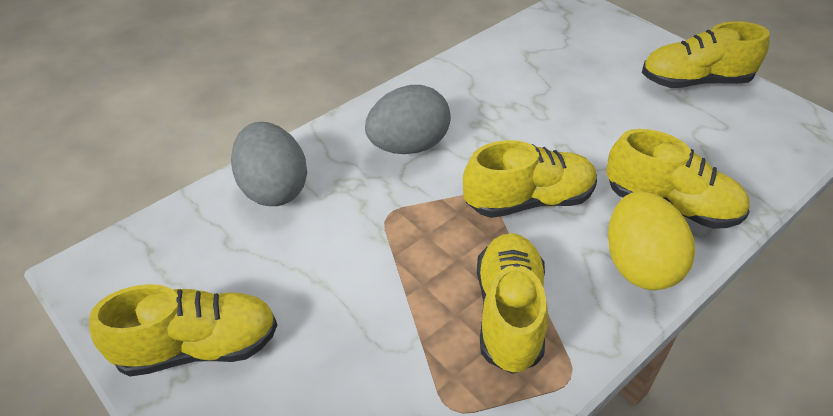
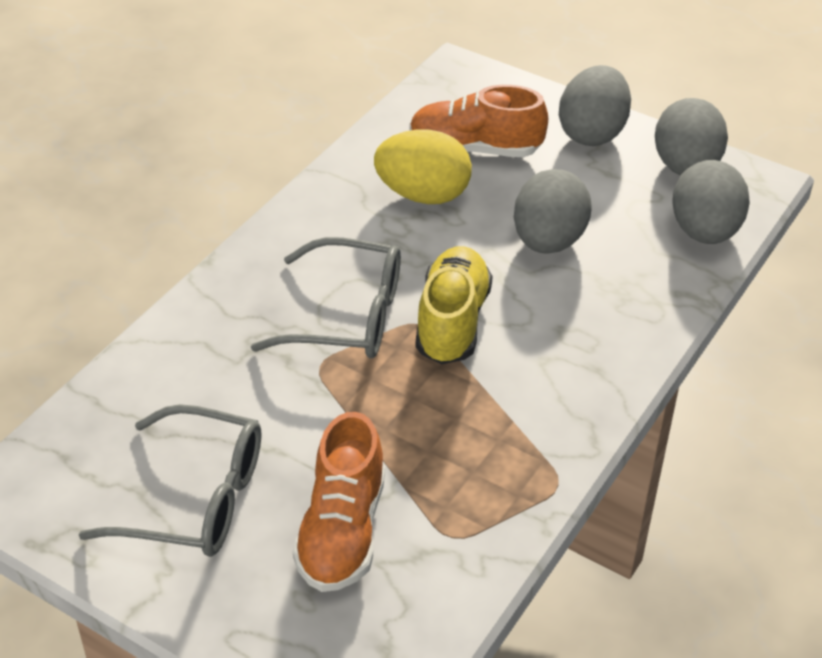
grey egg: 2 -> 4
grey glasses: 0 -> 2
orange shoe: 0 -> 2
yellow shoe: 5 -> 1

